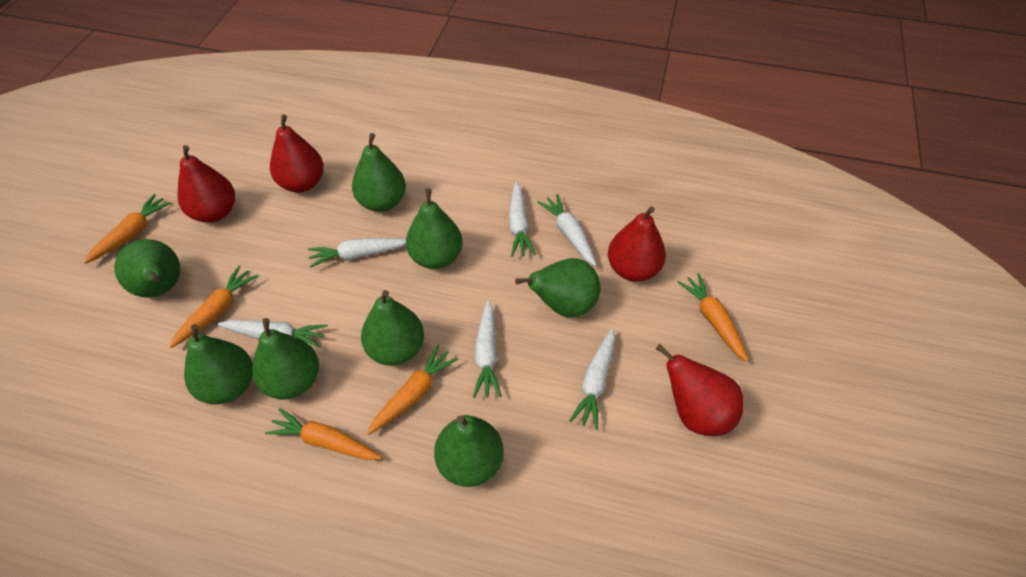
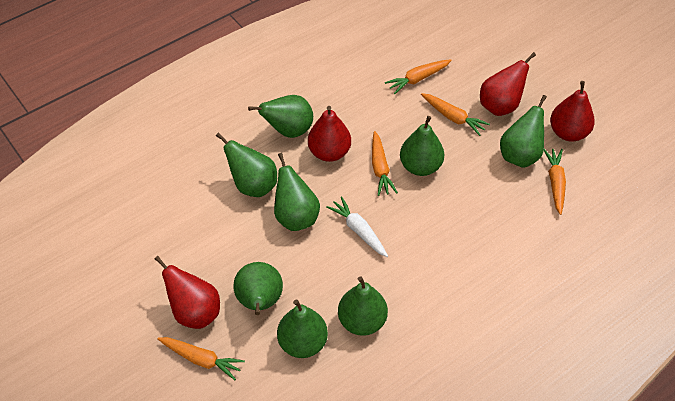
white carrot: 6 -> 1

